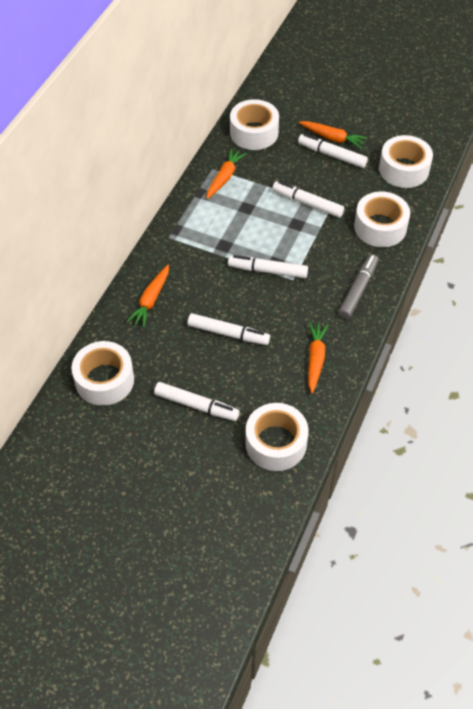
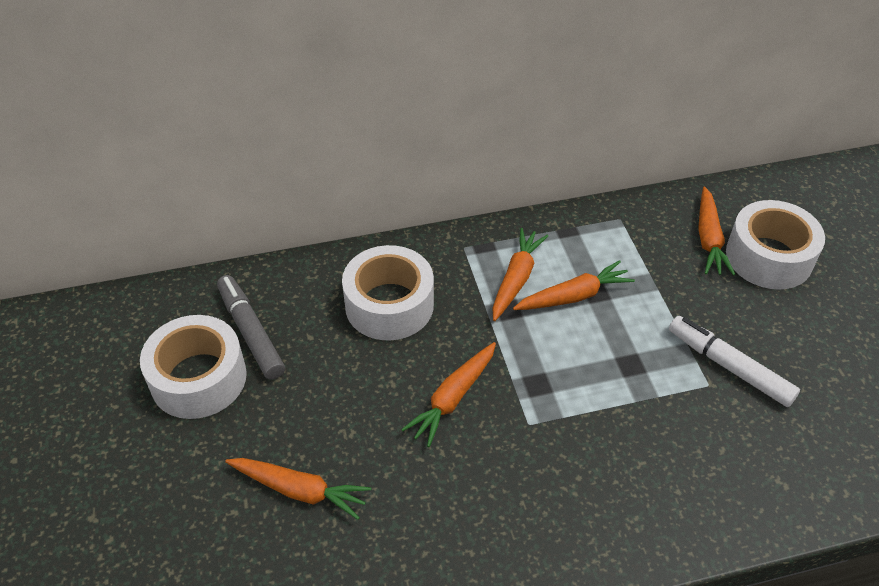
orange carrot: 4 -> 5
white marker: 5 -> 1
white tape: 5 -> 3

